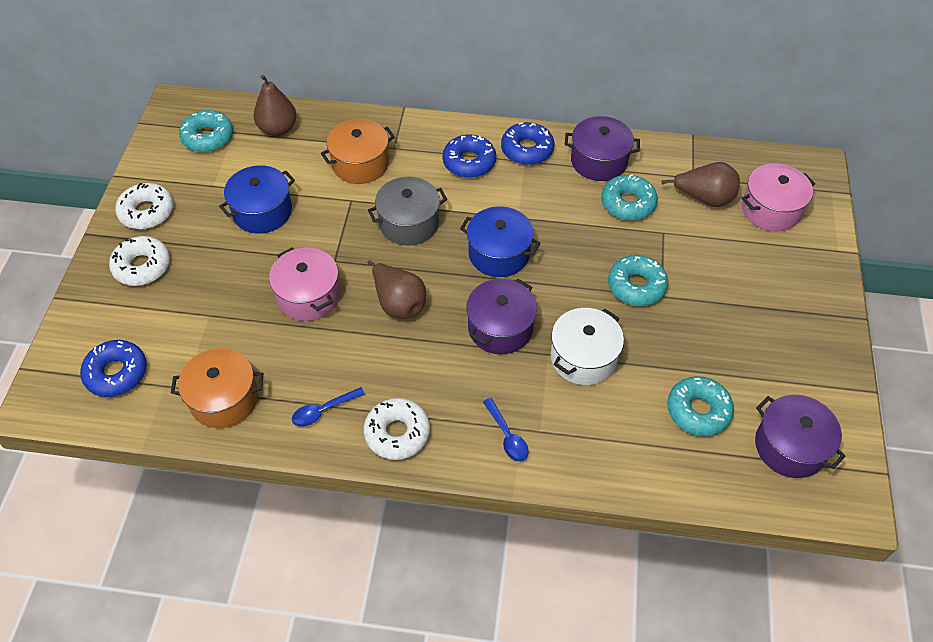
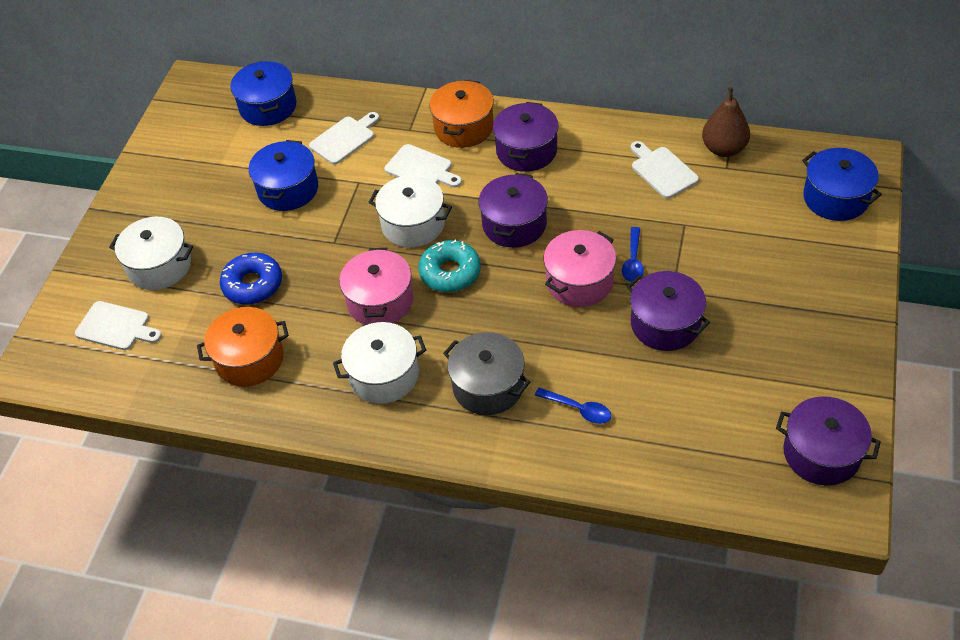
blue donut: 3 -> 1
blue pot: 2 -> 3
brown pear: 3 -> 1
purple pot: 3 -> 4
turquoise donut: 4 -> 1
white cutting board: 0 -> 4
white donut: 3 -> 0
white pot: 1 -> 3

